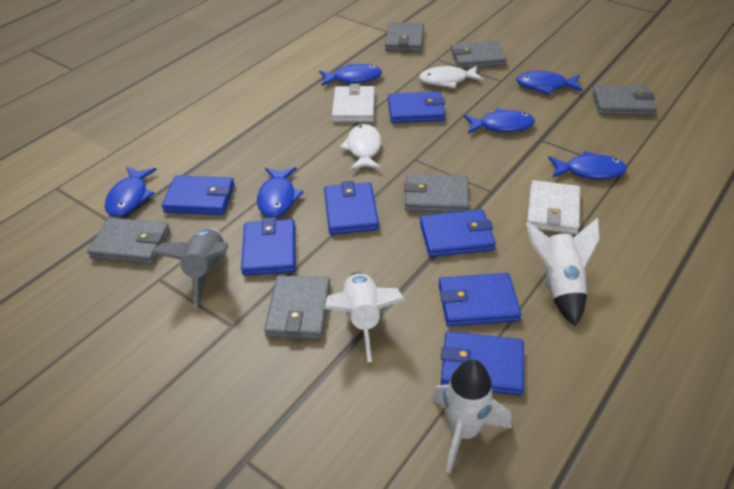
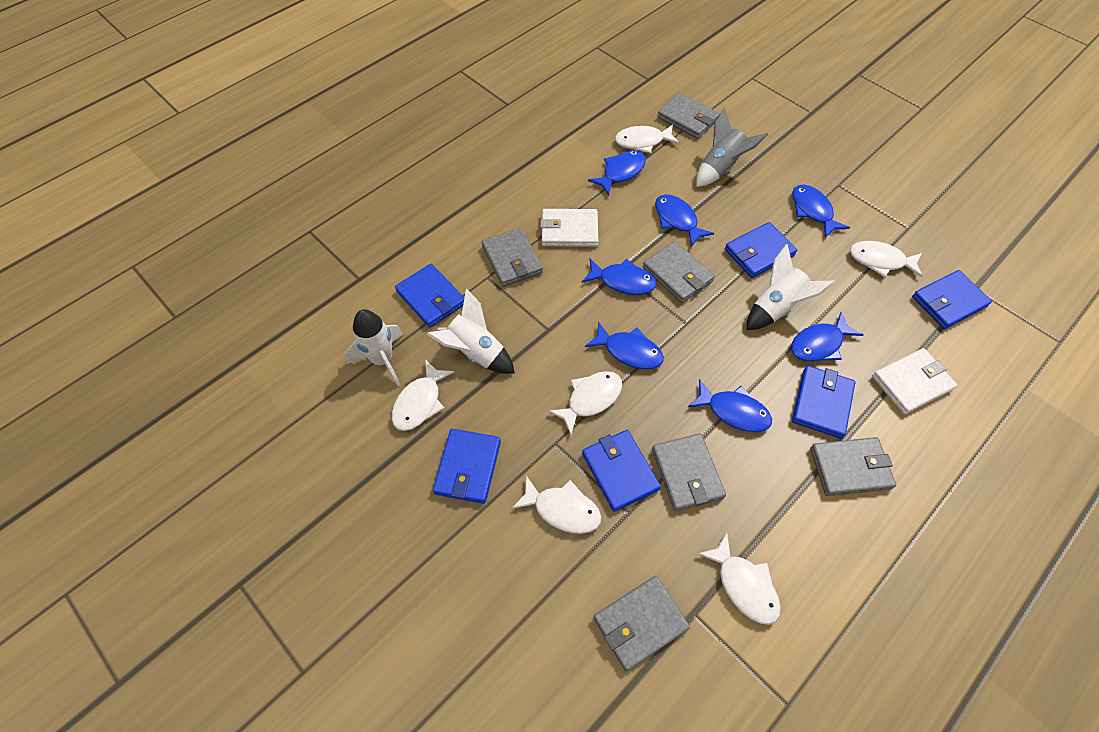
blue fish: 6 -> 7
blue wallet: 7 -> 6
white fish: 2 -> 6

